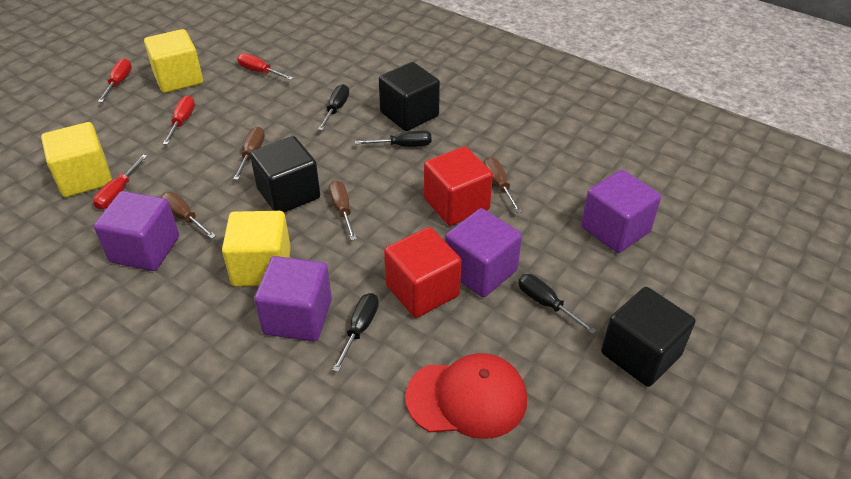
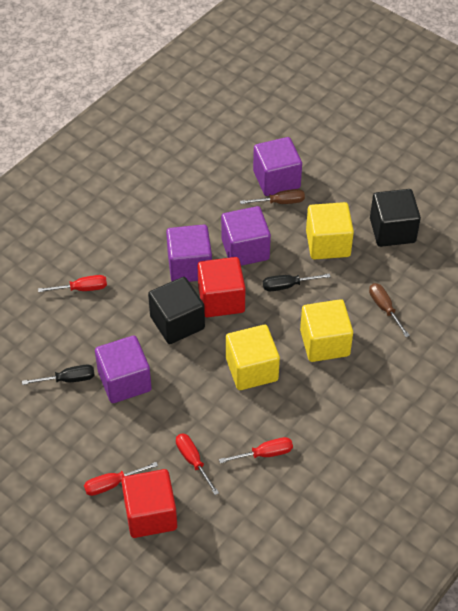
black cube: 3 -> 2
black screwdriver: 4 -> 2
brown screwdriver: 4 -> 2
red cap: 1 -> 0

